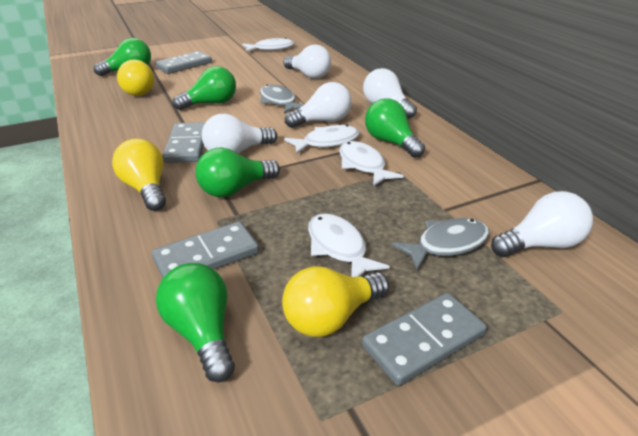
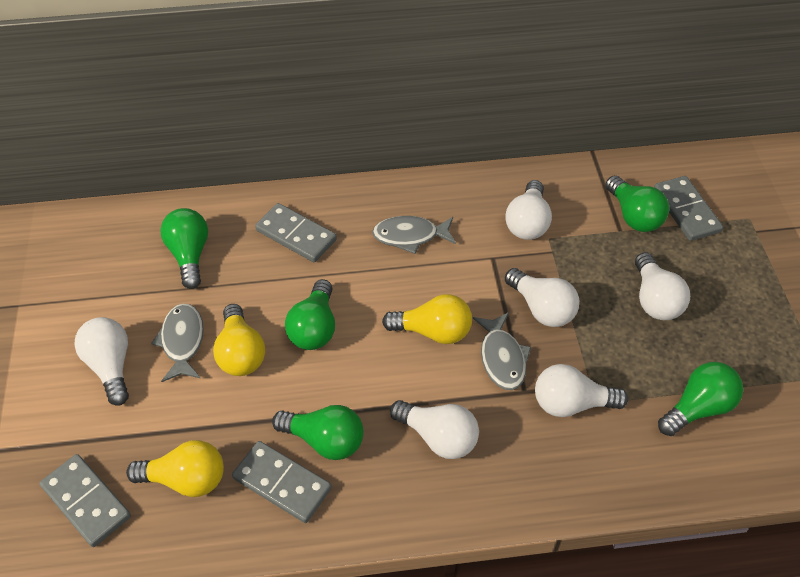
grey fish: 2 -> 3
white fish: 4 -> 0
white light bulb: 5 -> 6

